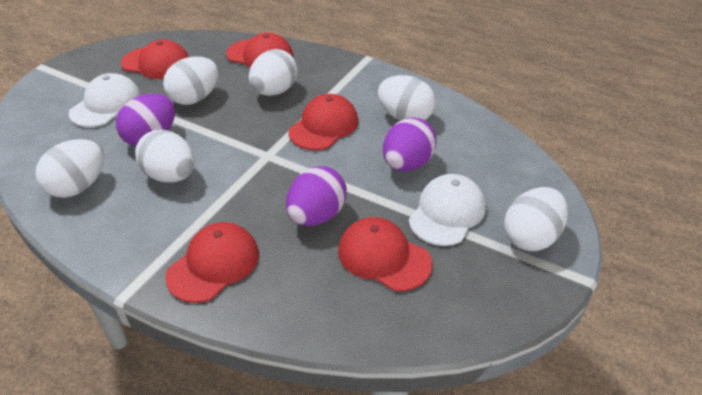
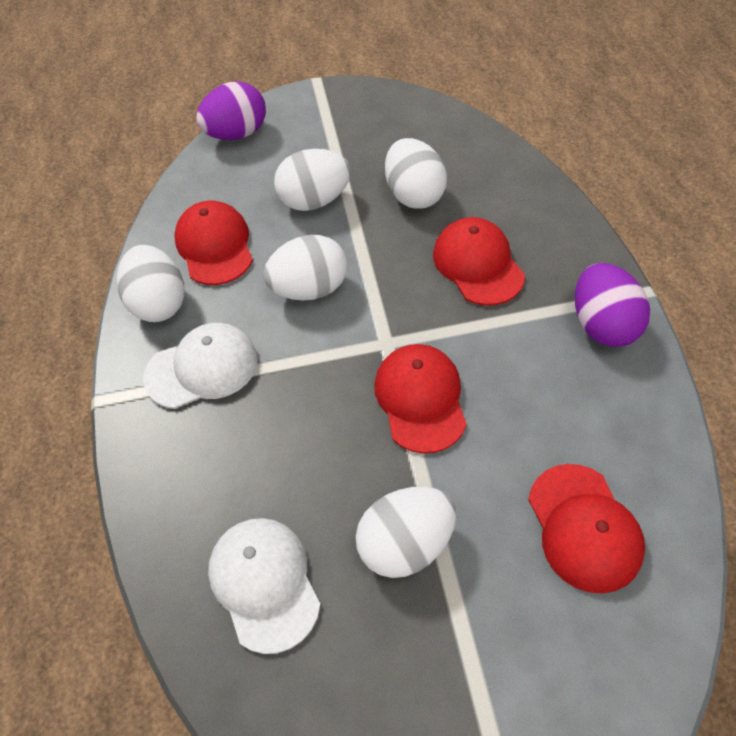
purple egg: 3 -> 2
red cap: 5 -> 4
white egg: 6 -> 5

